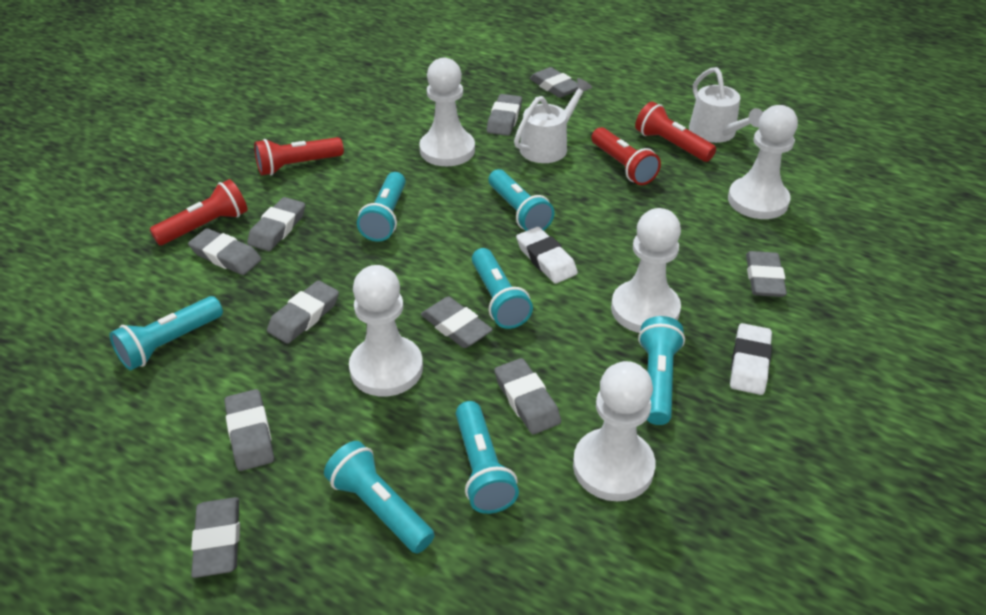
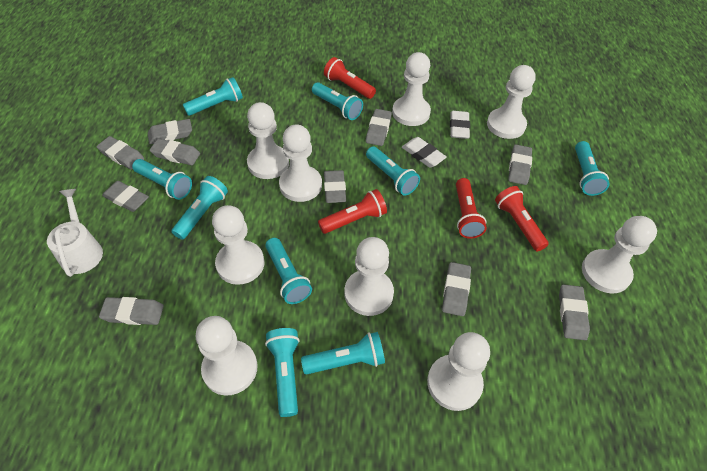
turquoise flashlight: 7 -> 9
white pawn: 5 -> 9
white watering can: 2 -> 1

